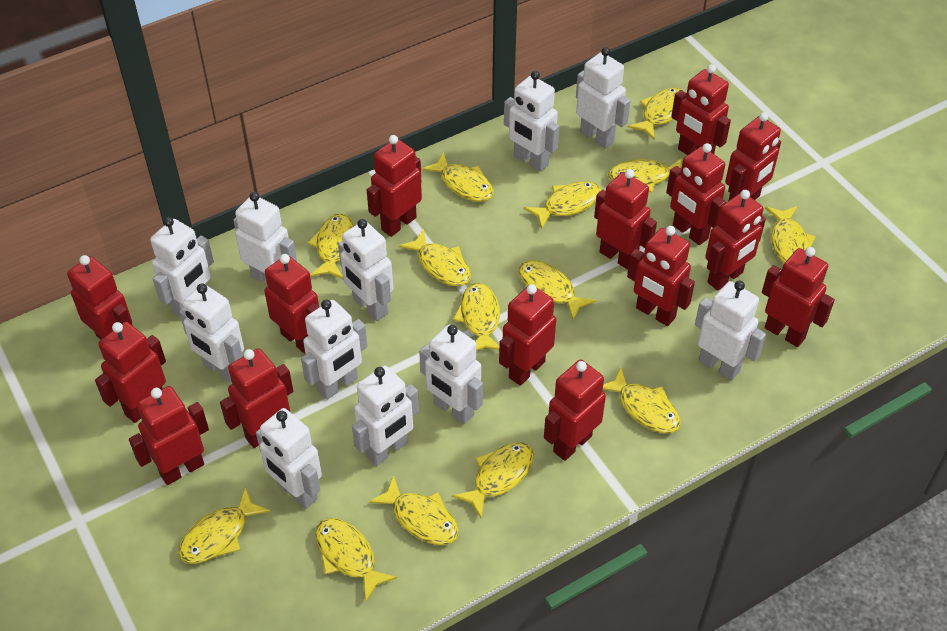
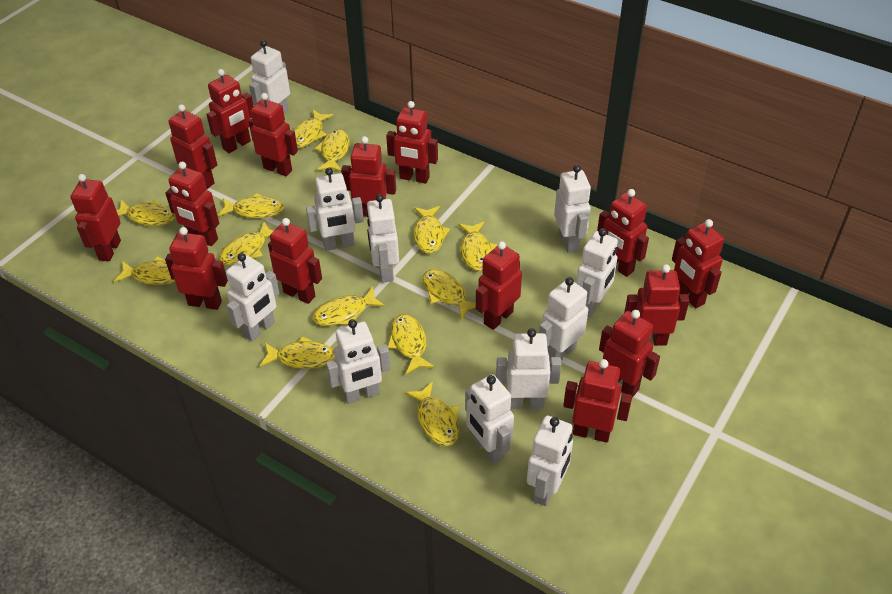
yellow fish: 14 -> 13

